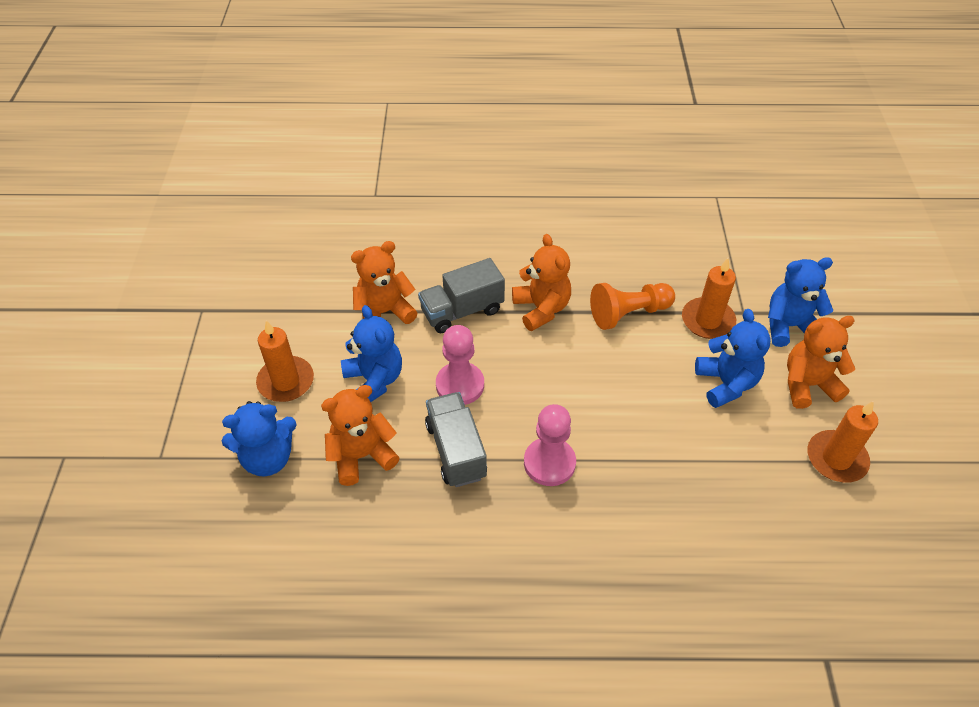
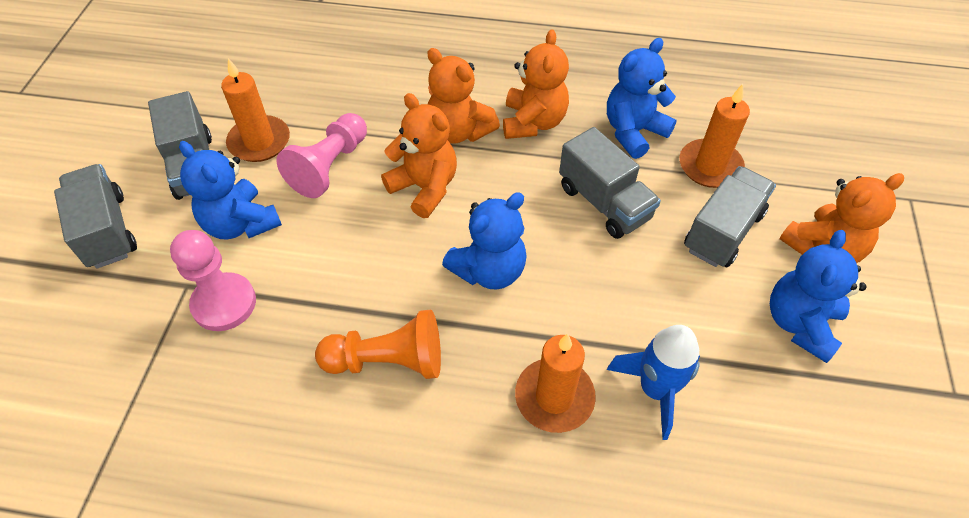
blue rocket: 0 -> 1
grey truck: 2 -> 4

